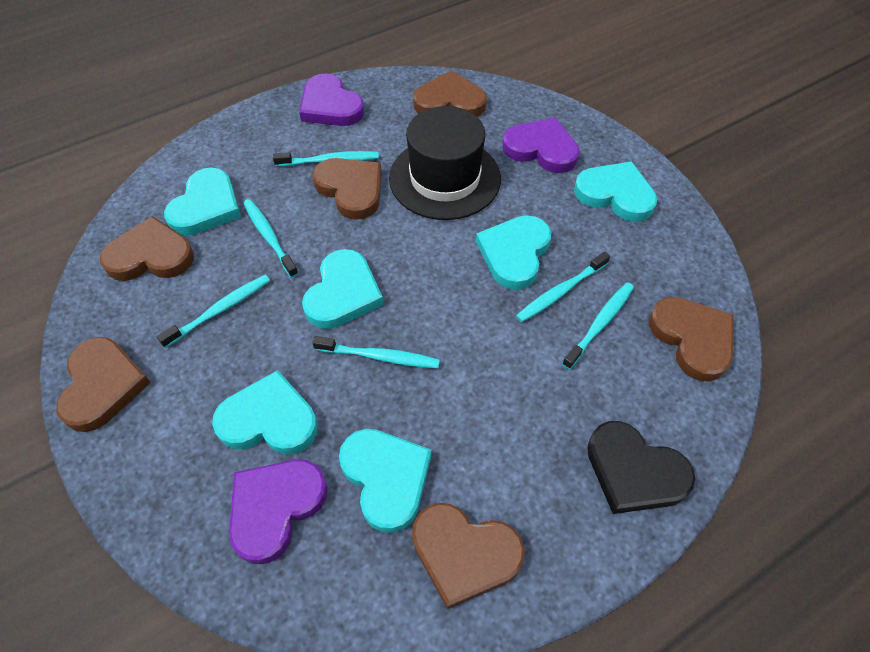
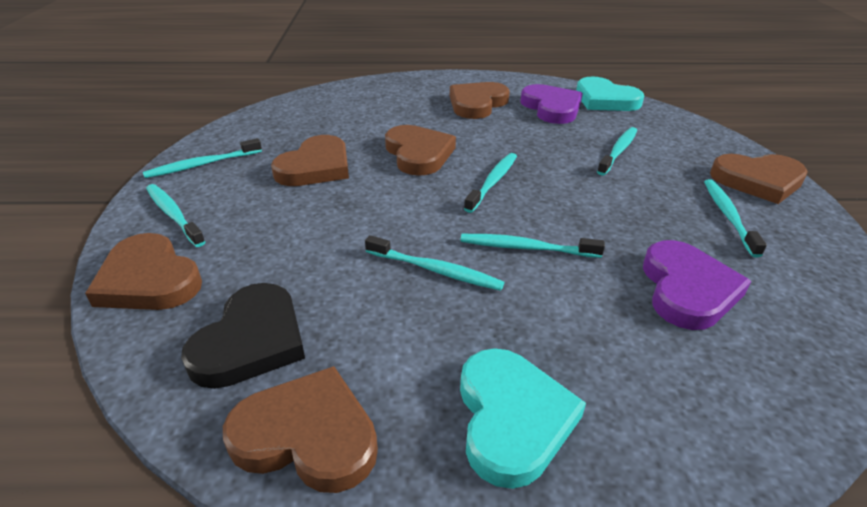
black hat: 1 -> 0
purple heart: 3 -> 2
turquoise heart: 6 -> 2
turquoise toothbrush: 6 -> 7

